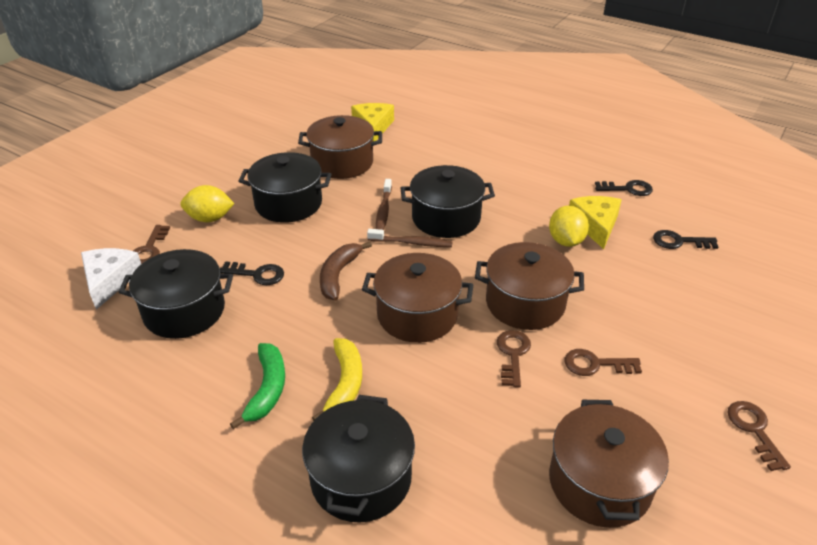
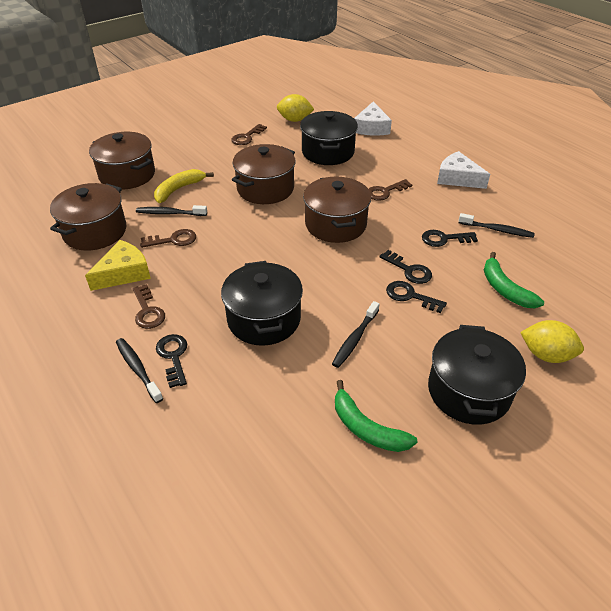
black key: 3 -> 4
black pot: 4 -> 3
black toothbrush: 0 -> 4
brown banana: 1 -> 0
brown toothbrush: 2 -> 0
green banana: 1 -> 2
white cheese: 1 -> 2
yellow cheese: 2 -> 1

